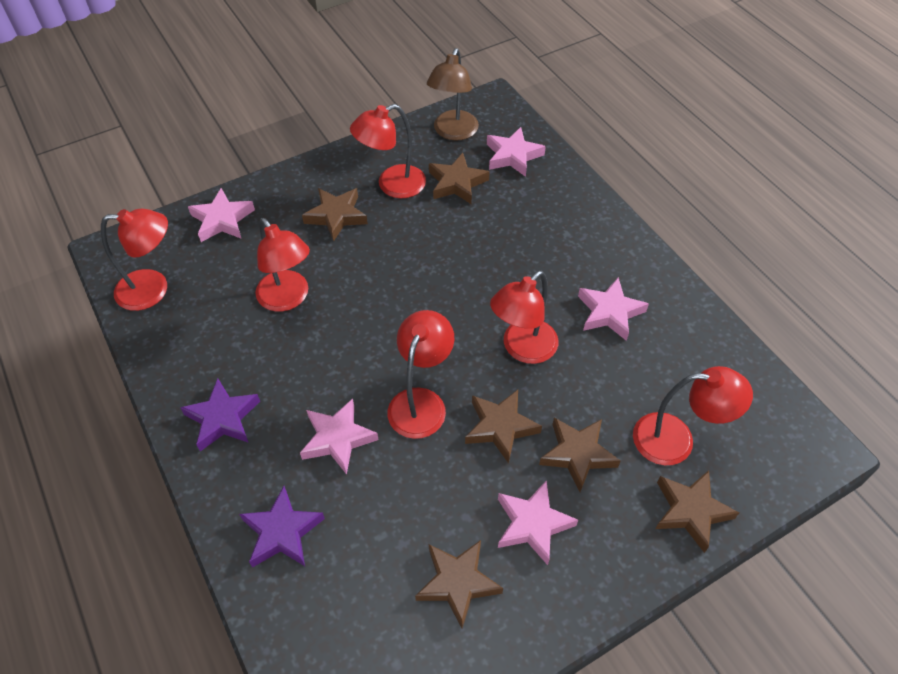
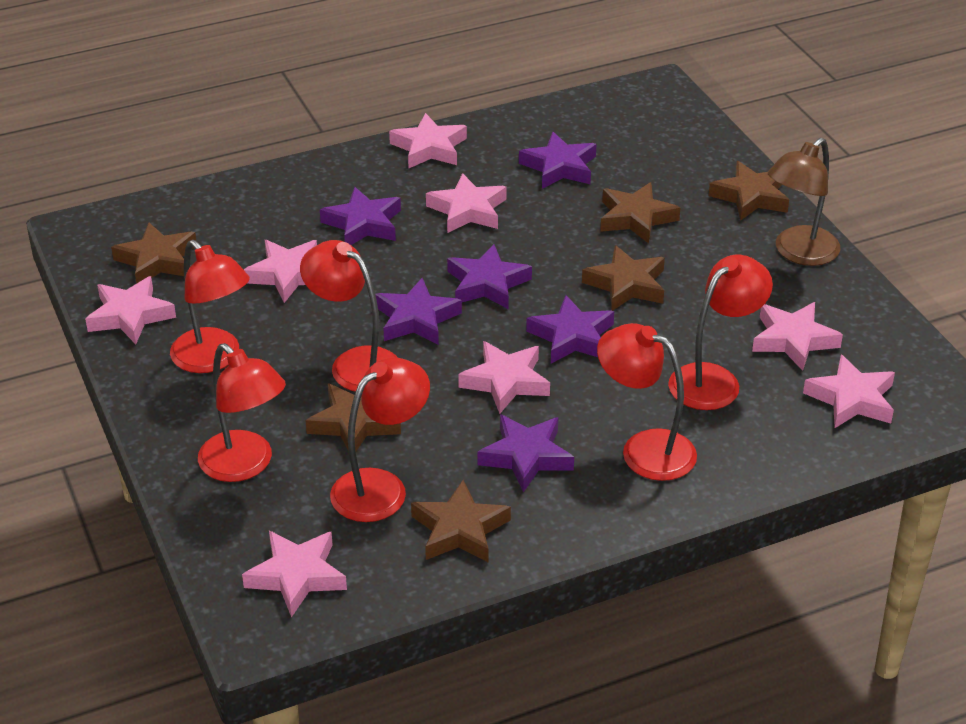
pink star: 5 -> 8
purple star: 2 -> 6

